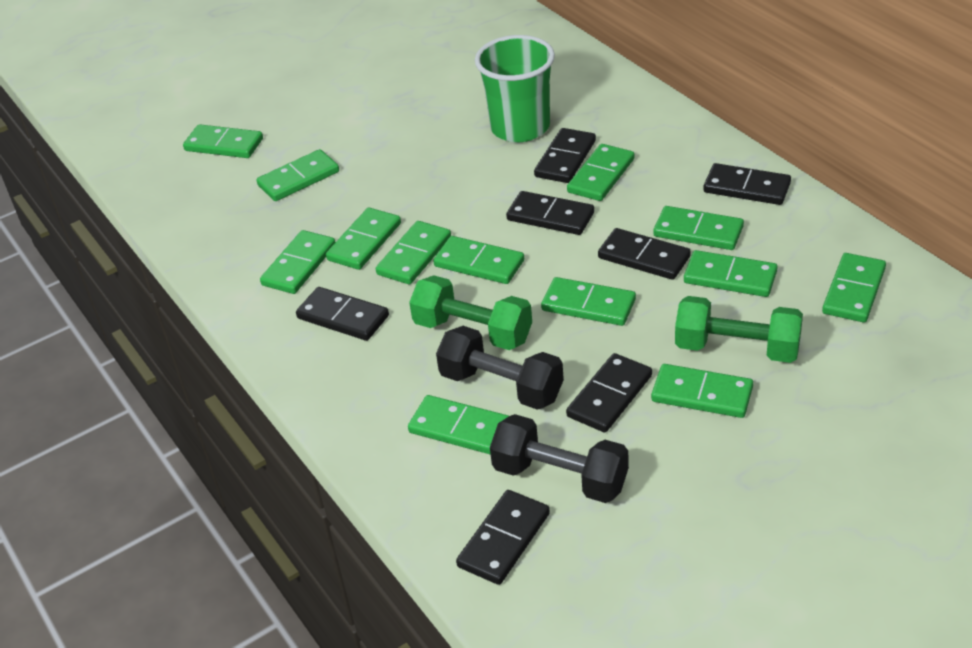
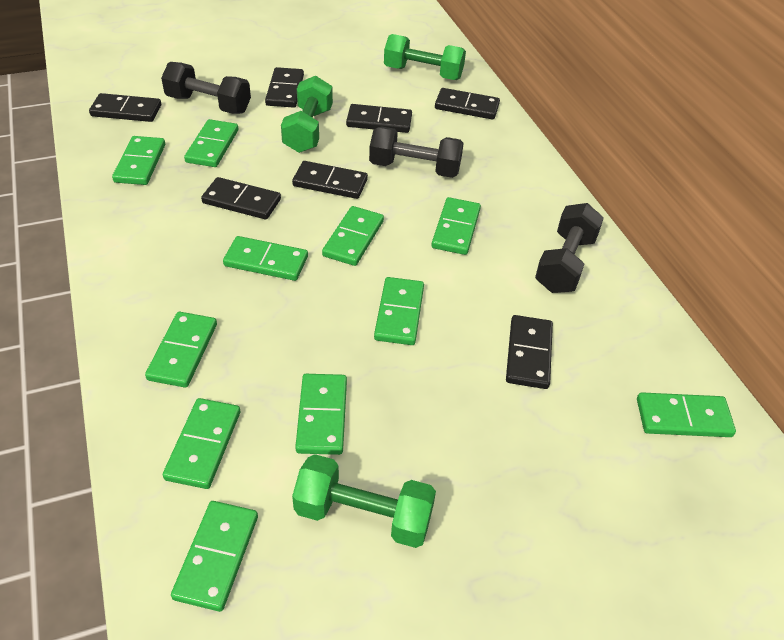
black dumbbell: 2 -> 3
green cup: 1 -> 0
green domino: 13 -> 11
green dumbbell: 2 -> 3

